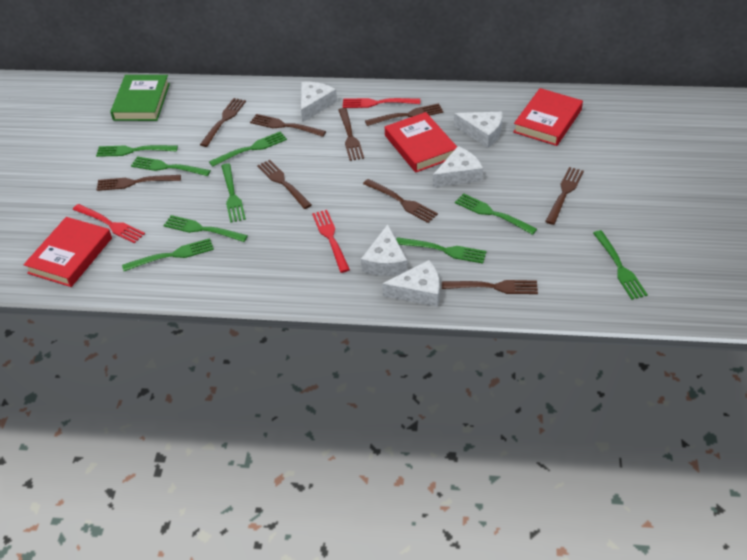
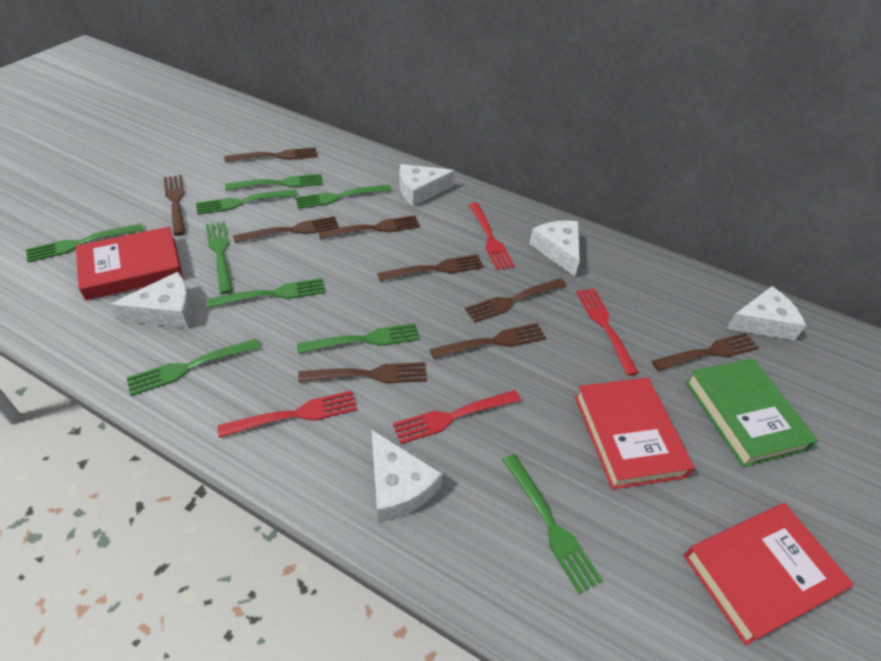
red fork: 3 -> 4

